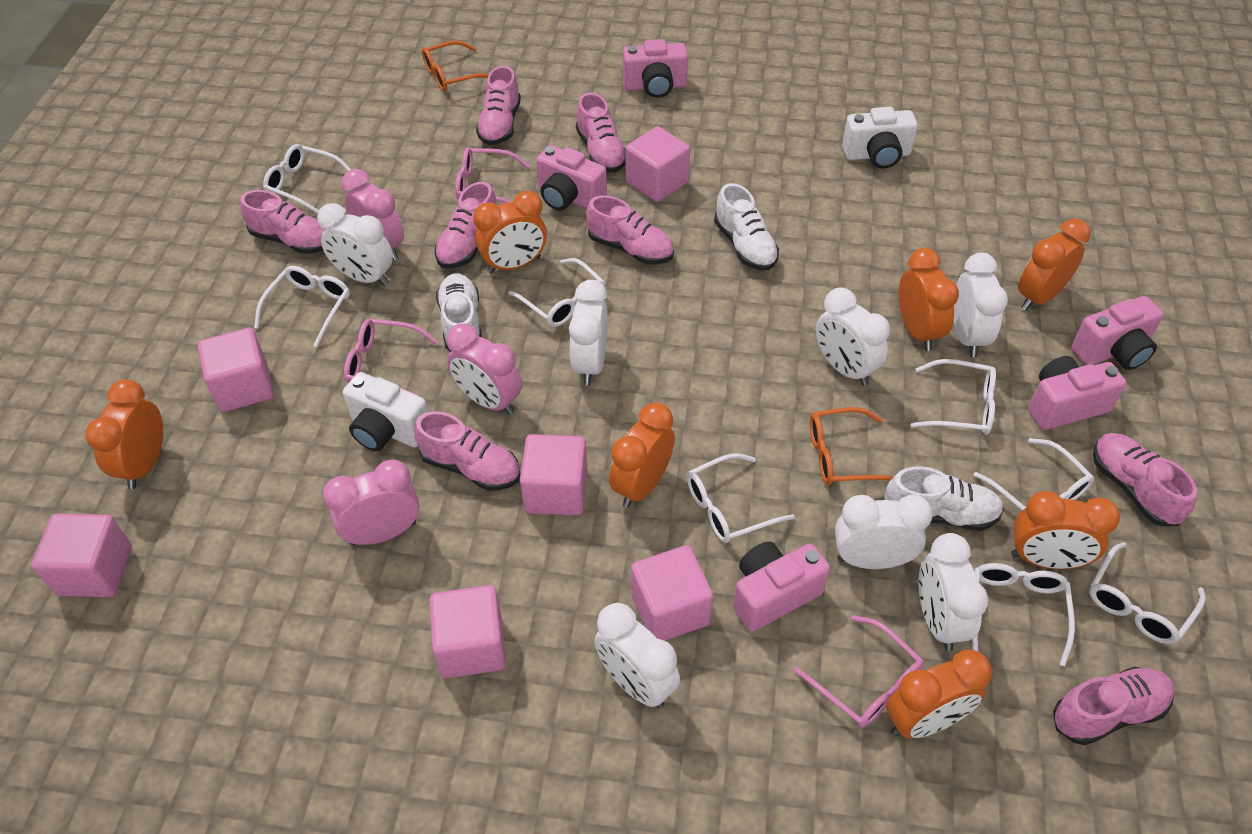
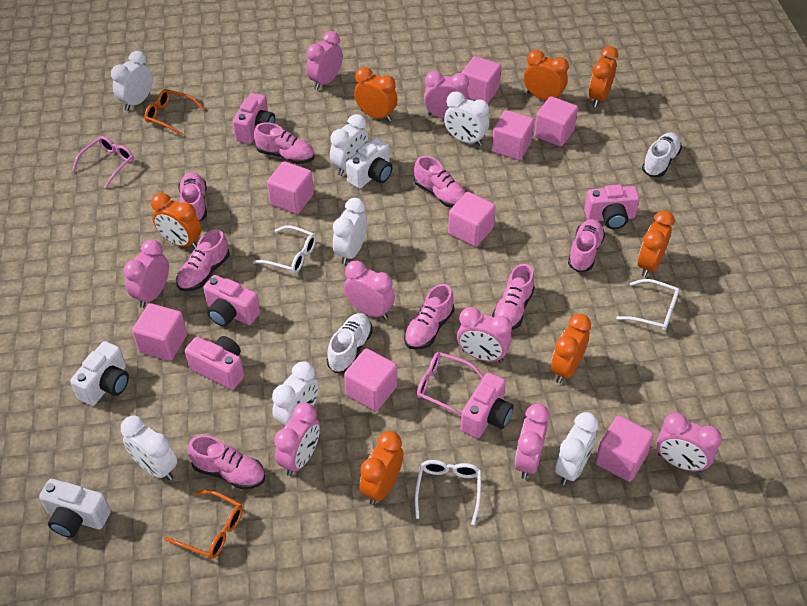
pink clock: 3 -> 8
pink cube: 6 -> 8
pink glasses: 3 -> 2
white camera: 2 -> 3
white glasses: 8 -> 3
white shoe: 3 -> 2

